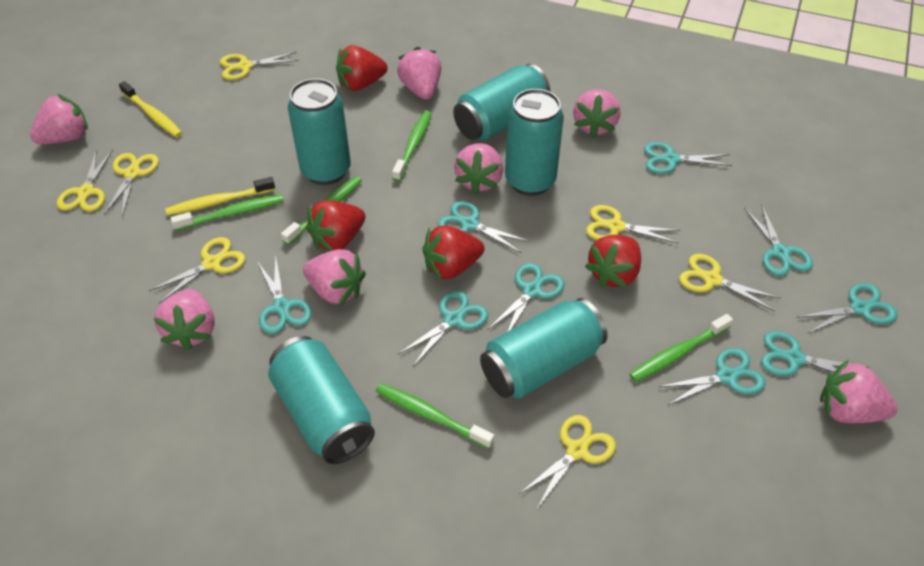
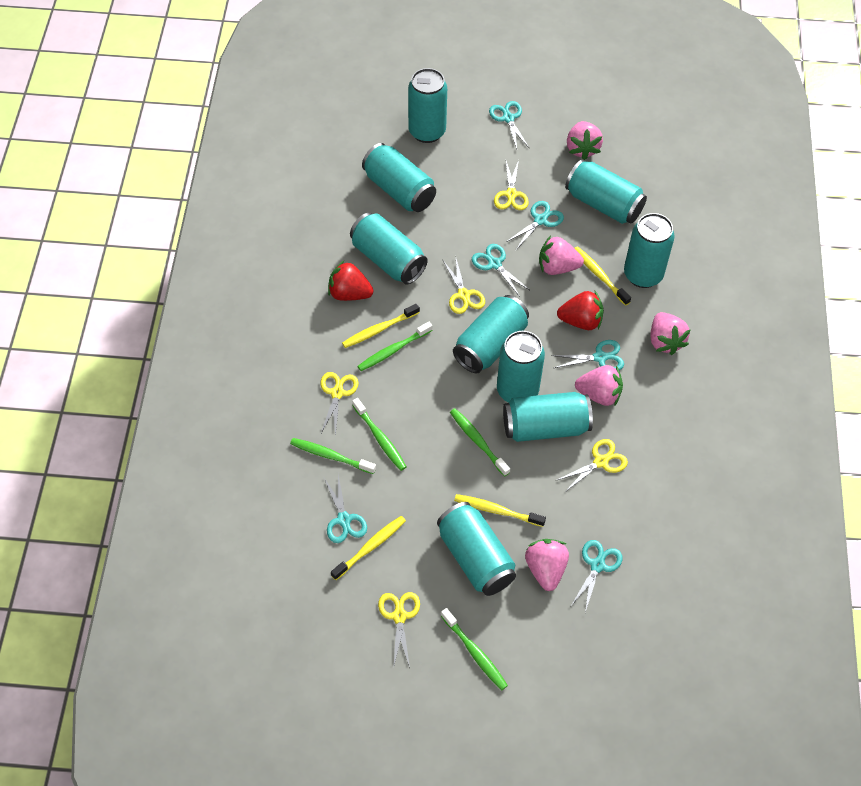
pink strawberry: 7 -> 5
red strawberry: 4 -> 2
turquoise can: 5 -> 9
turquoise scissors: 9 -> 6
yellow scissors: 7 -> 5
yellow toothbrush: 2 -> 4

